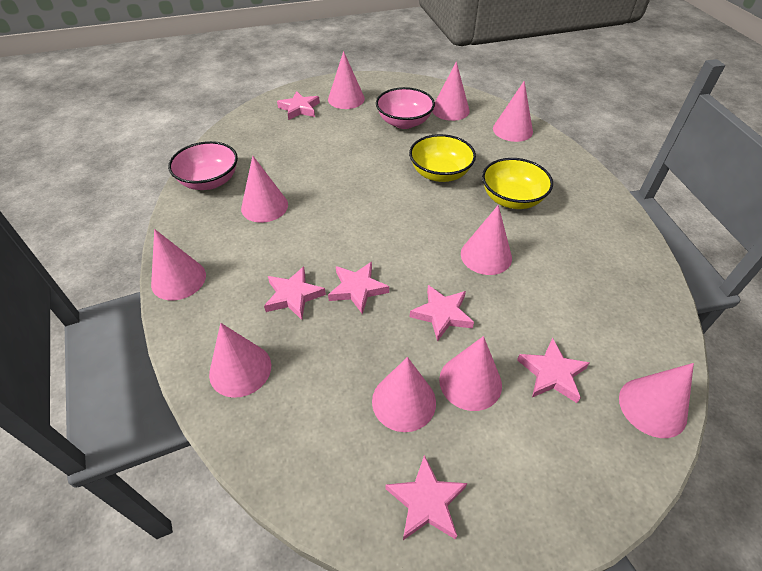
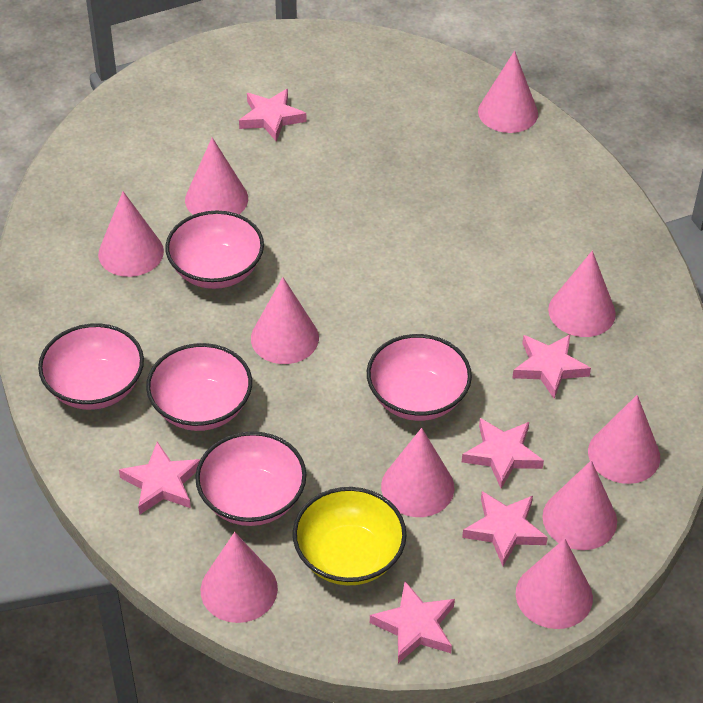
pink bowl: 2 -> 5
yellow bowl: 2 -> 1

